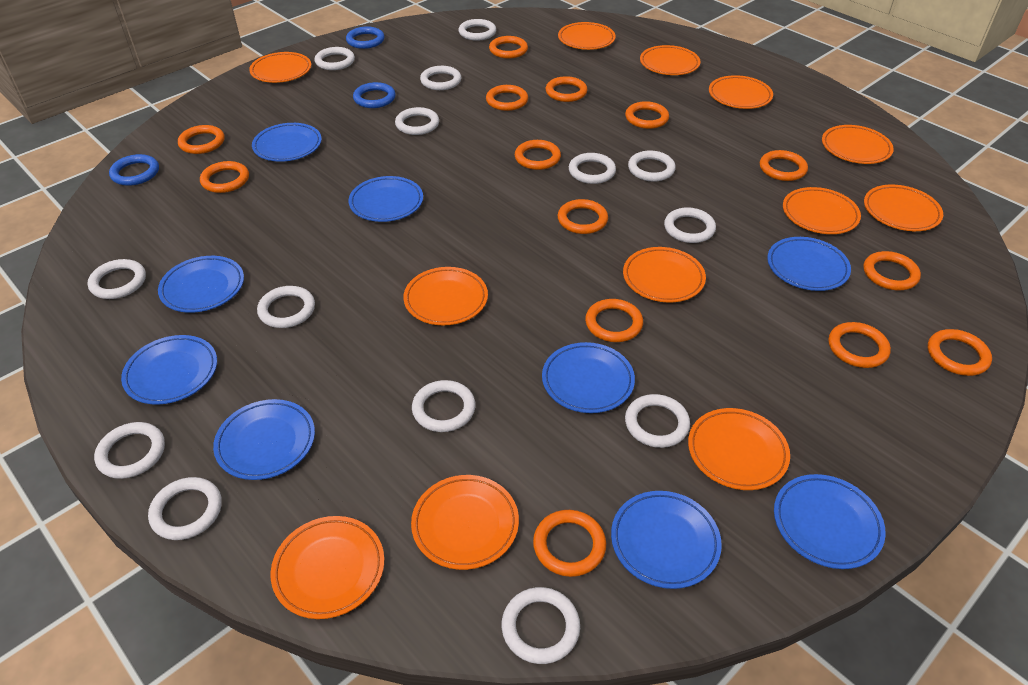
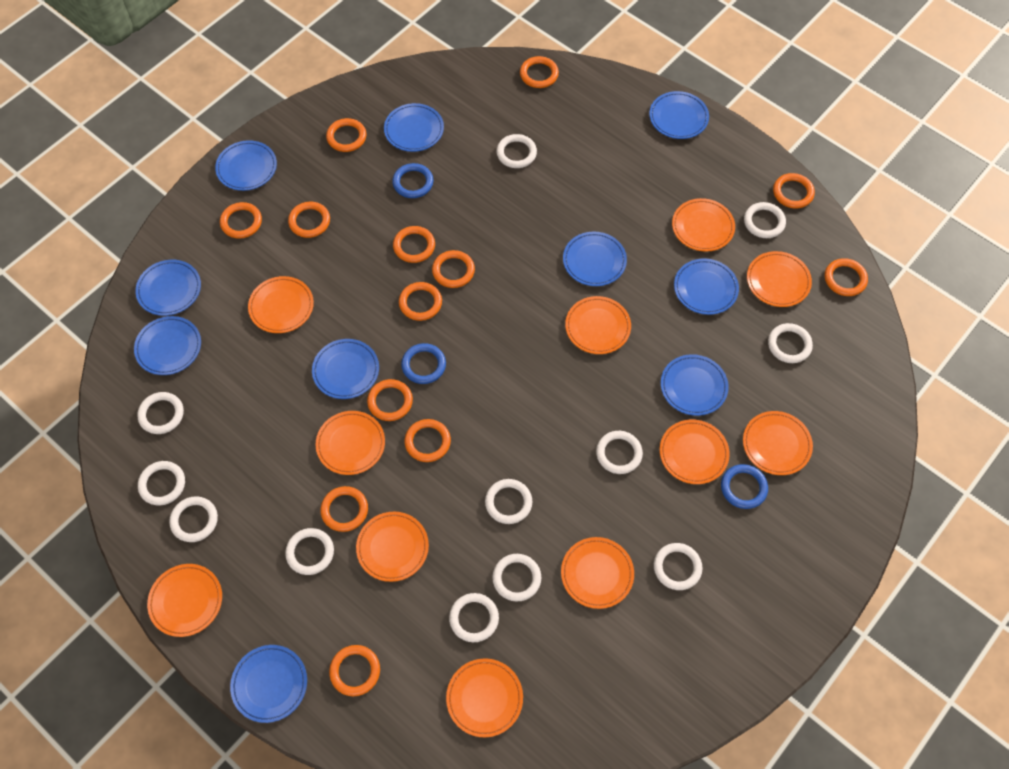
blue plate: 9 -> 10
orange plate: 12 -> 11
orange ring: 14 -> 13
white ring: 14 -> 12

